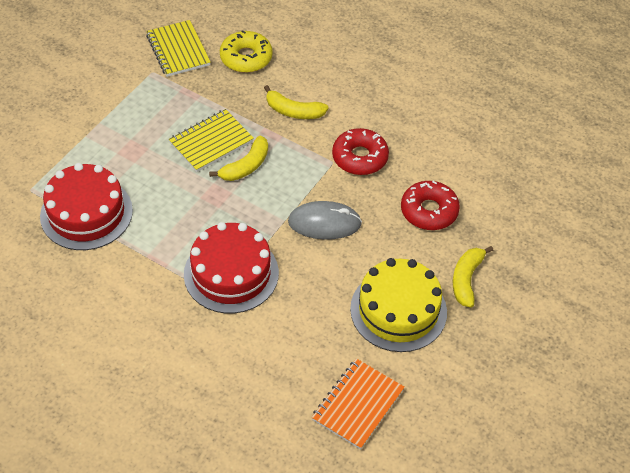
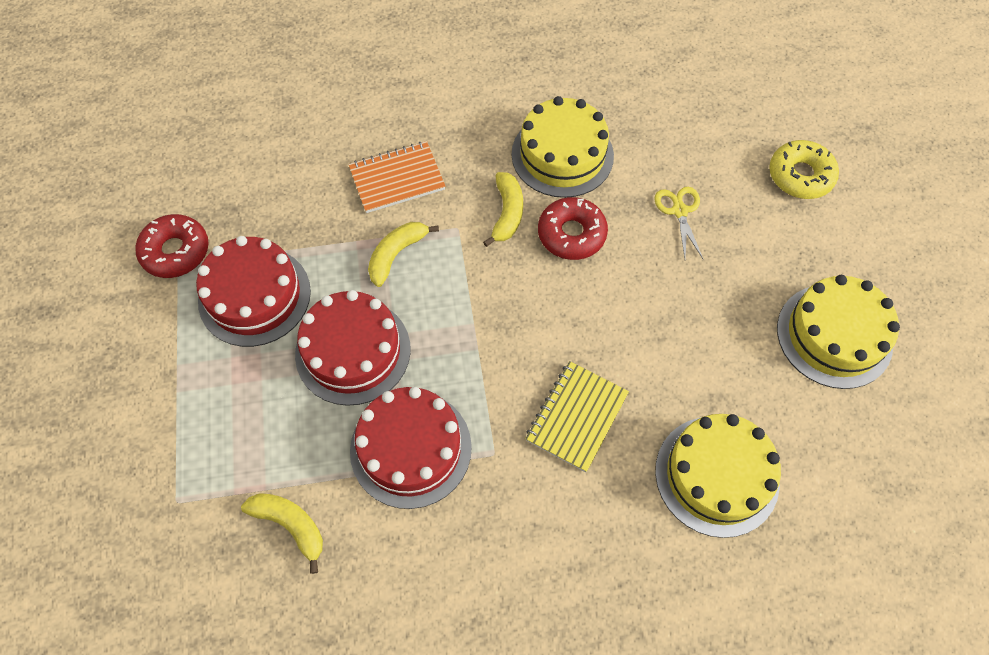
grey mouse: 1 -> 0
red cake: 2 -> 3
yellow cake: 1 -> 3
yellow notebook: 2 -> 1
yellow scissors: 0 -> 1

